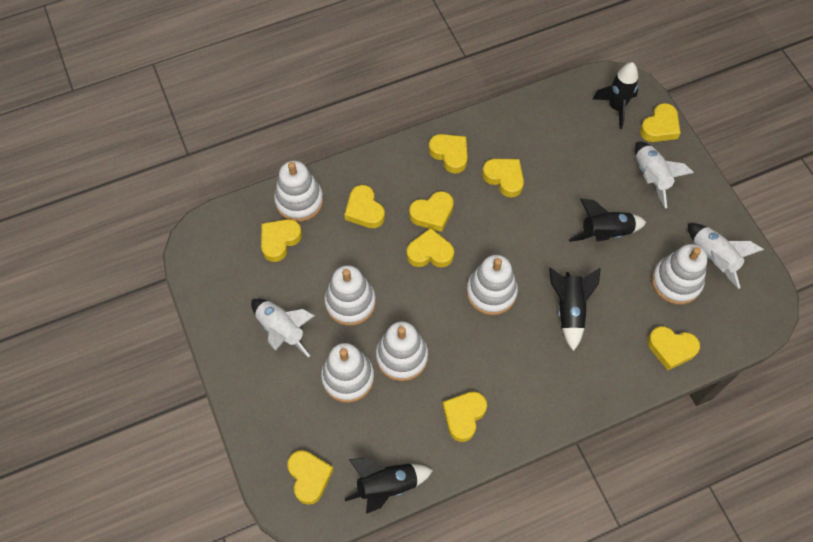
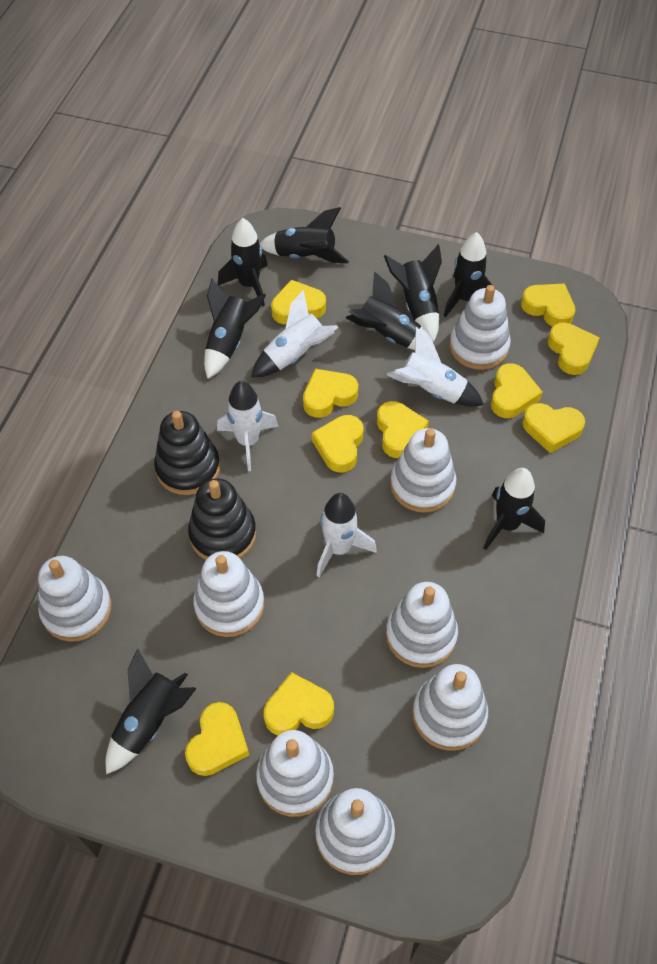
black rocket: 4 -> 8
black stacking toy: 0 -> 2
white rocket: 3 -> 4
white stacking toy: 6 -> 8

